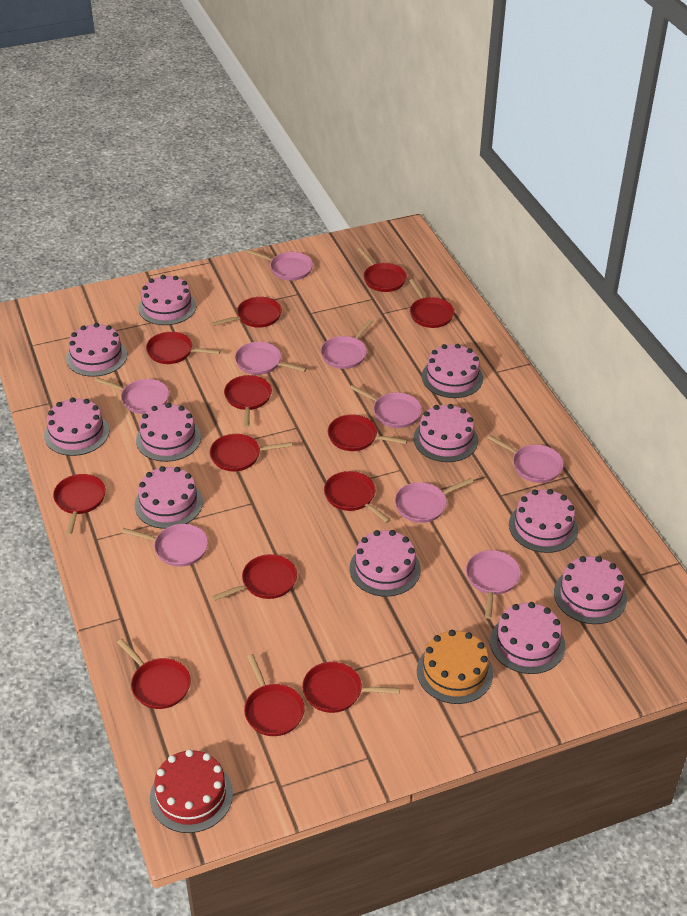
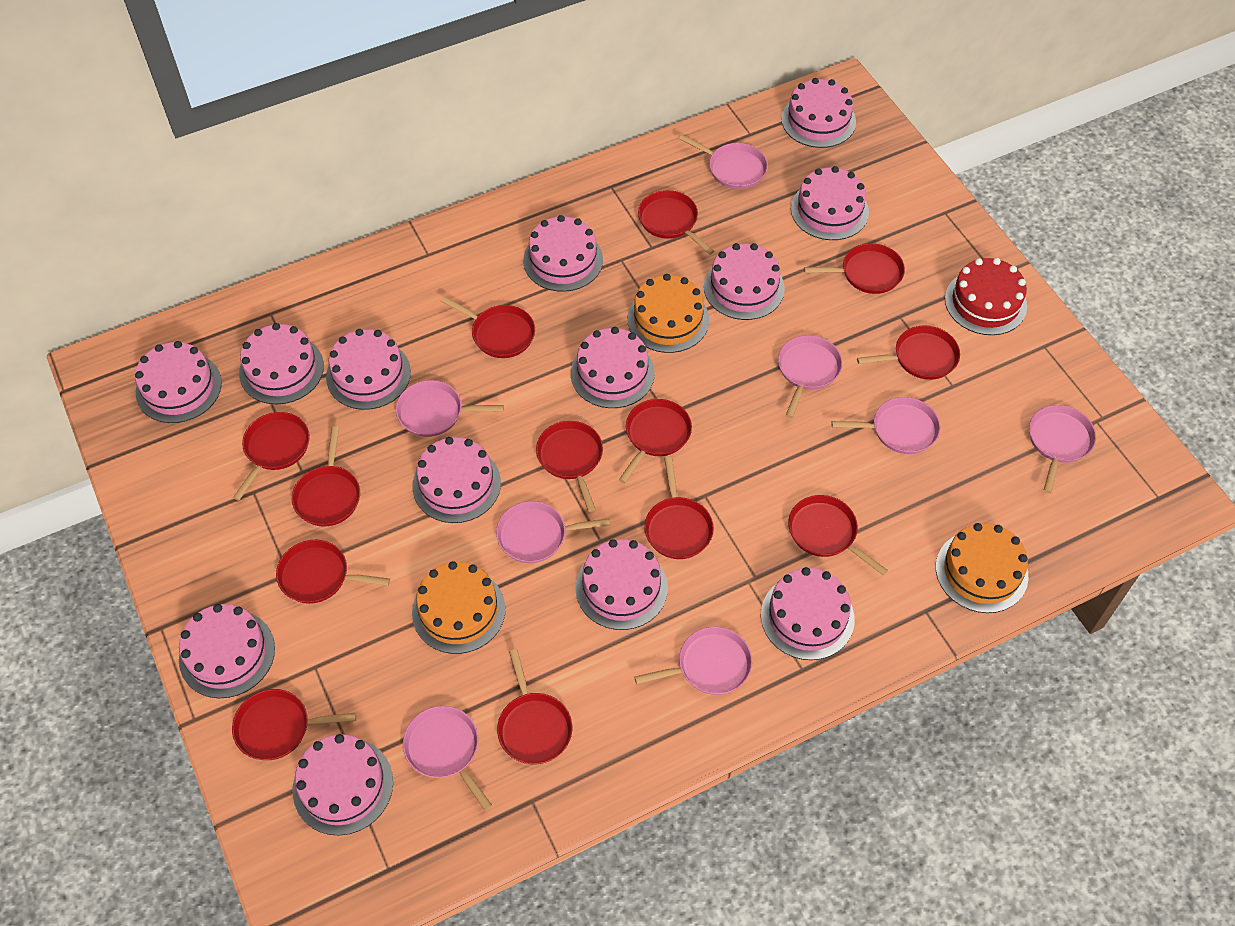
orange cake: 1 -> 3
pink cake: 11 -> 13
pink pan: 9 -> 8

